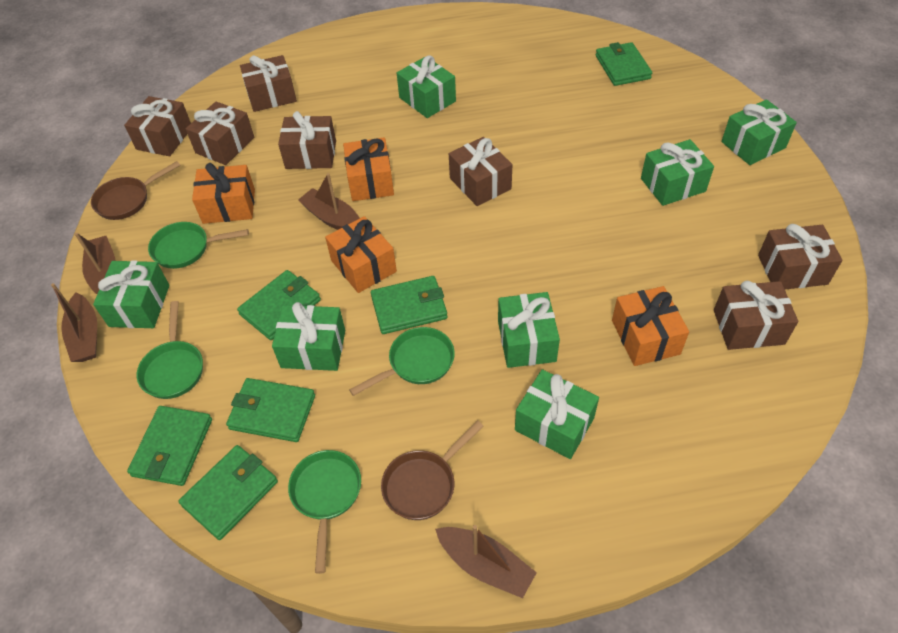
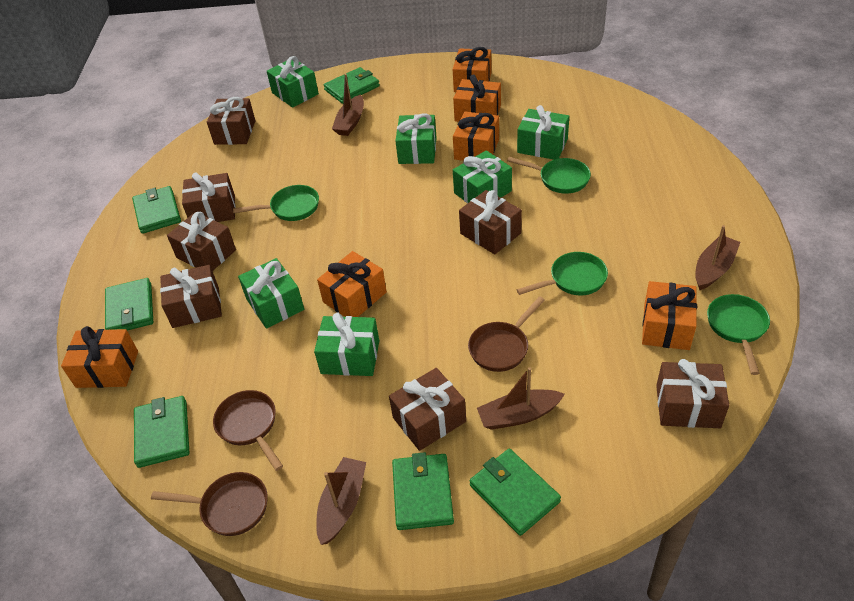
brown pan: 2 -> 3
green gift: 7 -> 6
orange gift: 4 -> 6

